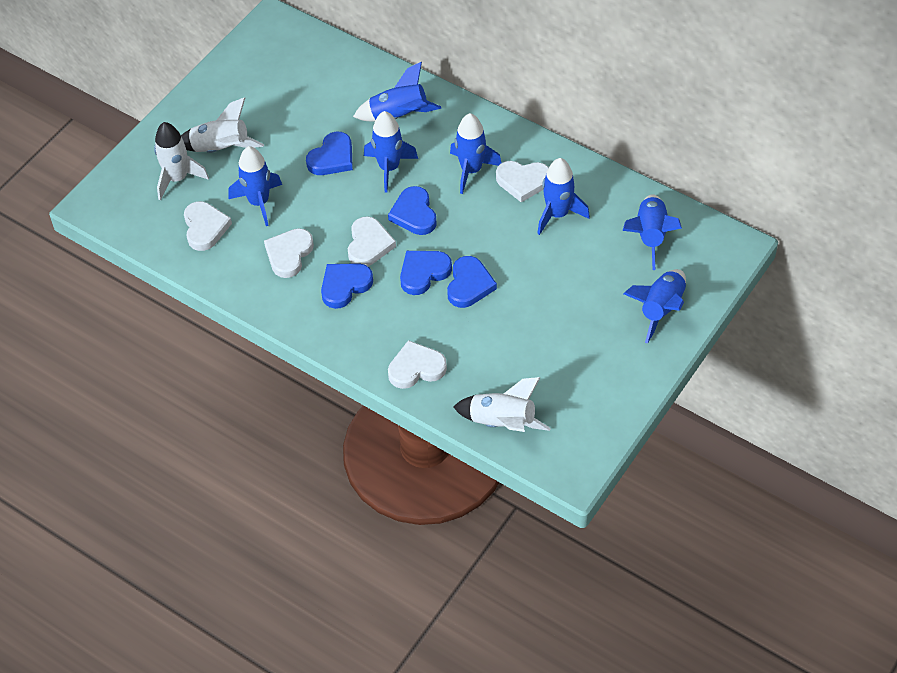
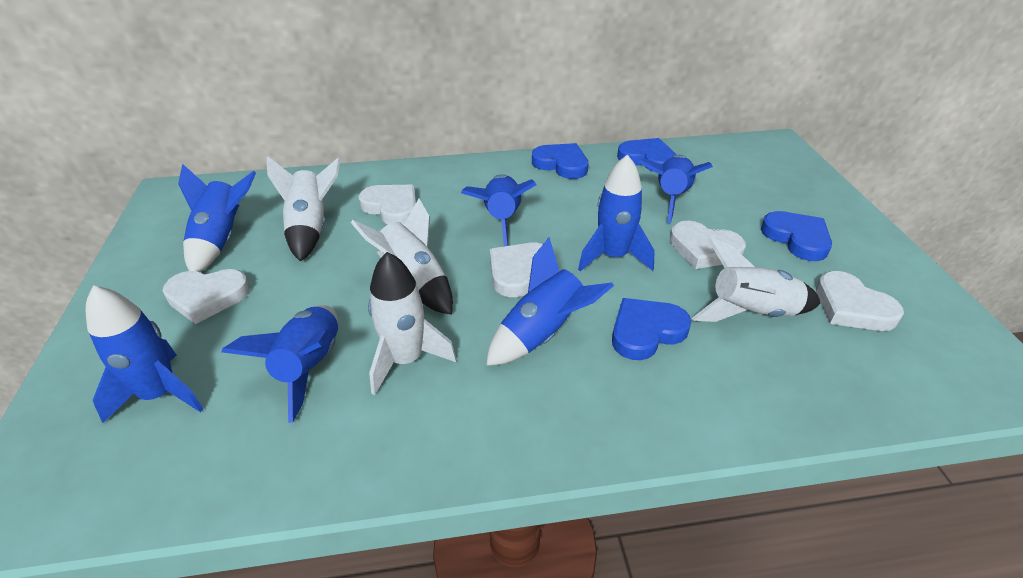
blue heart: 5 -> 4
white rocket: 3 -> 4

